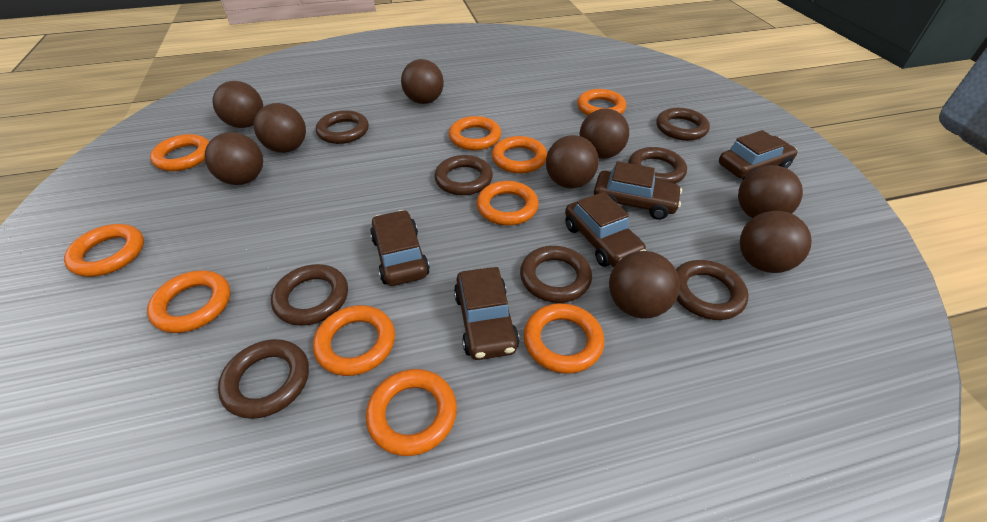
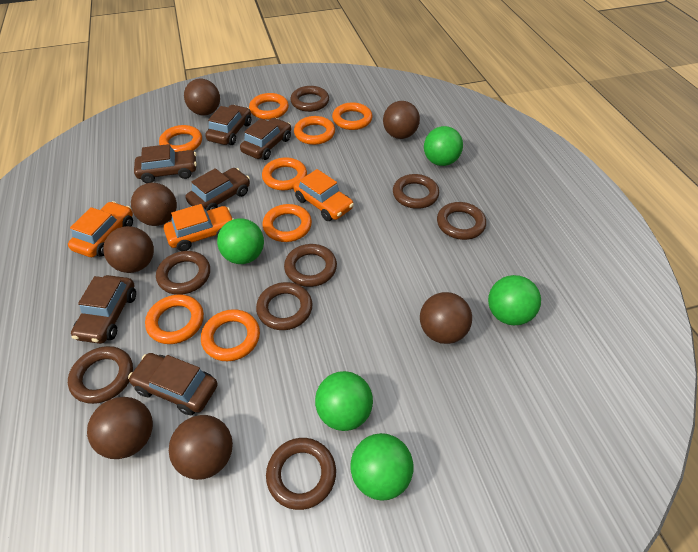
brown ball: 9 -> 7
brown car: 5 -> 6
green ball: 0 -> 5
orange car: 0 -> 3
orange ring: 10 -> 8

